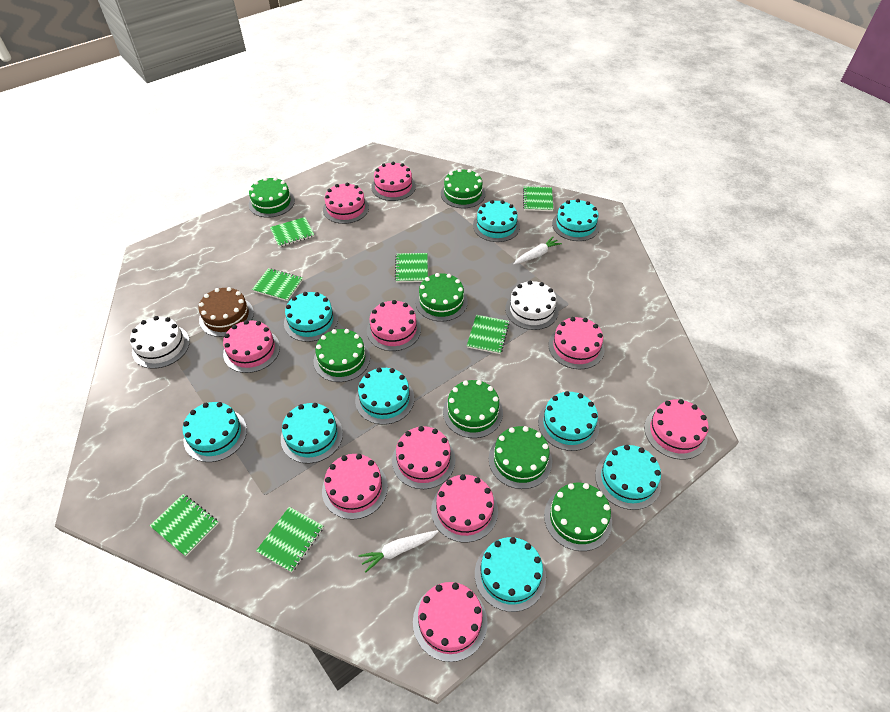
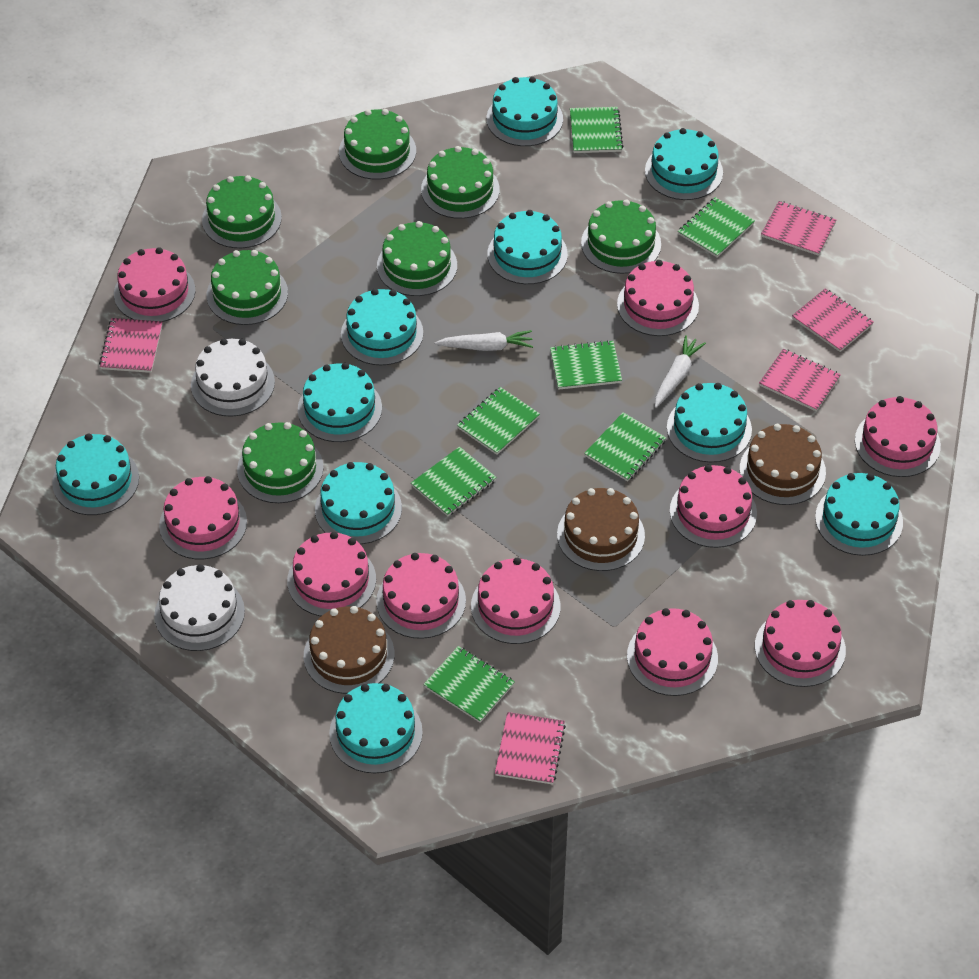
brown cake: 1 -> 3
pink notebook: 0 -> 5
turquoise cake: 9 -> 10

